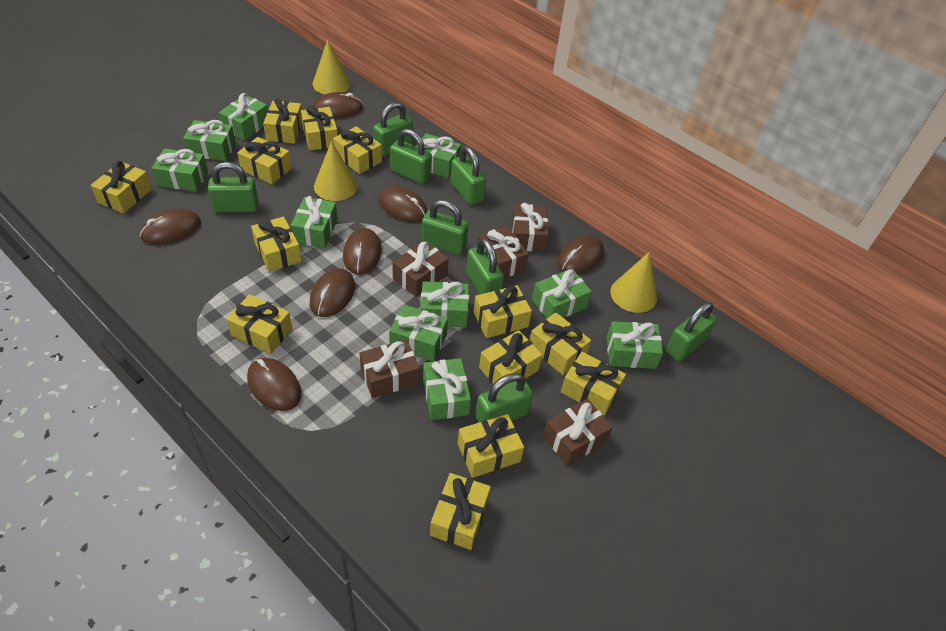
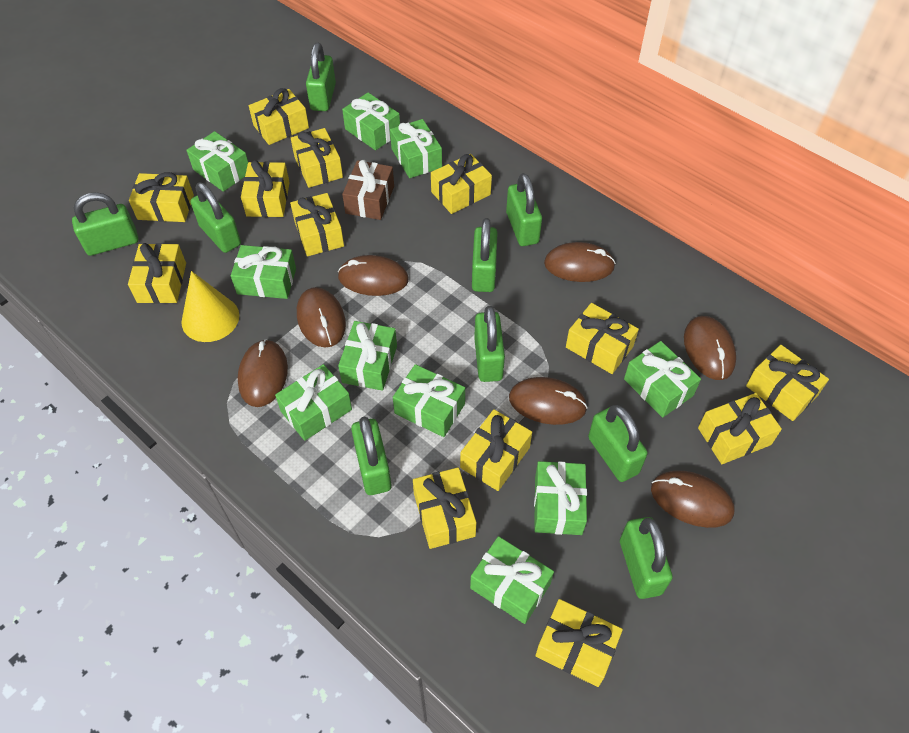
brown gift: 5 -> 1
green padlock: 8 -> 9
yellow cone: 3 -> 1

